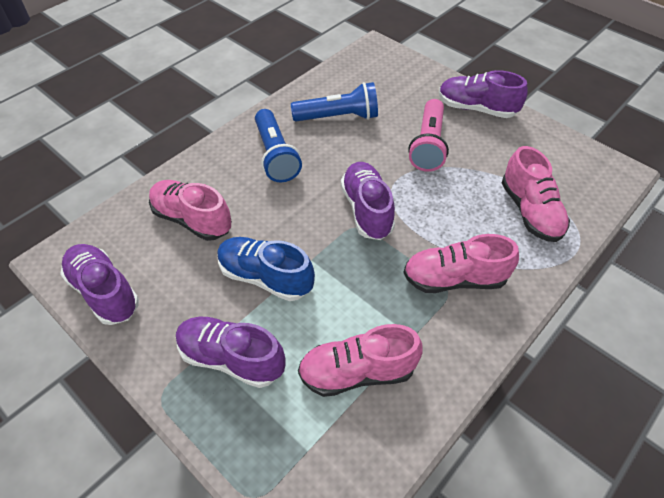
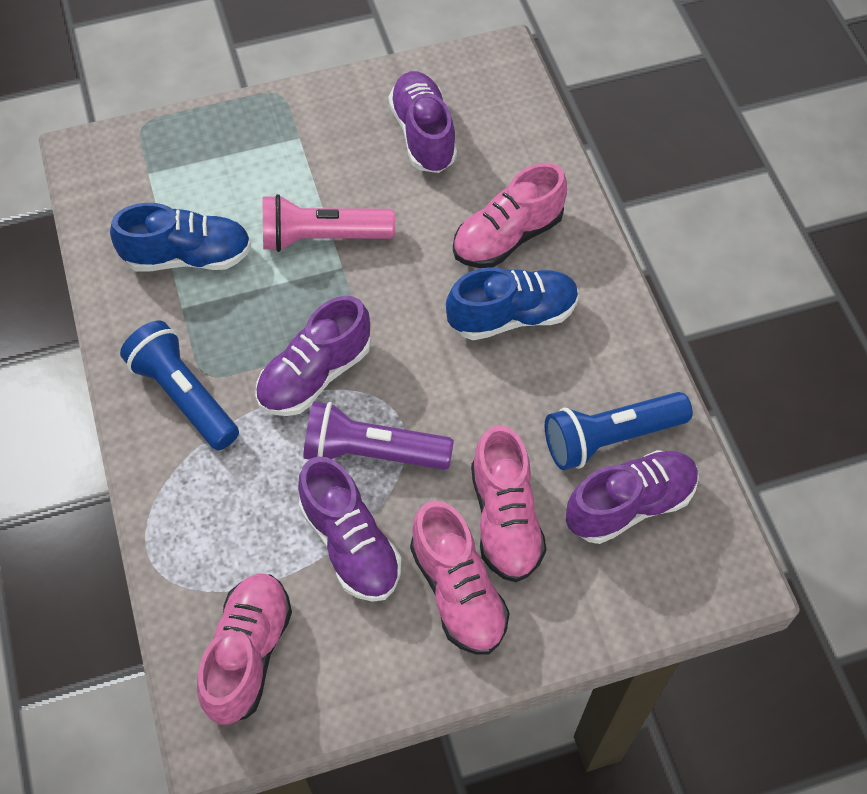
blue shoe: 1 -> 2
purple flashlight: 0 -> 1

